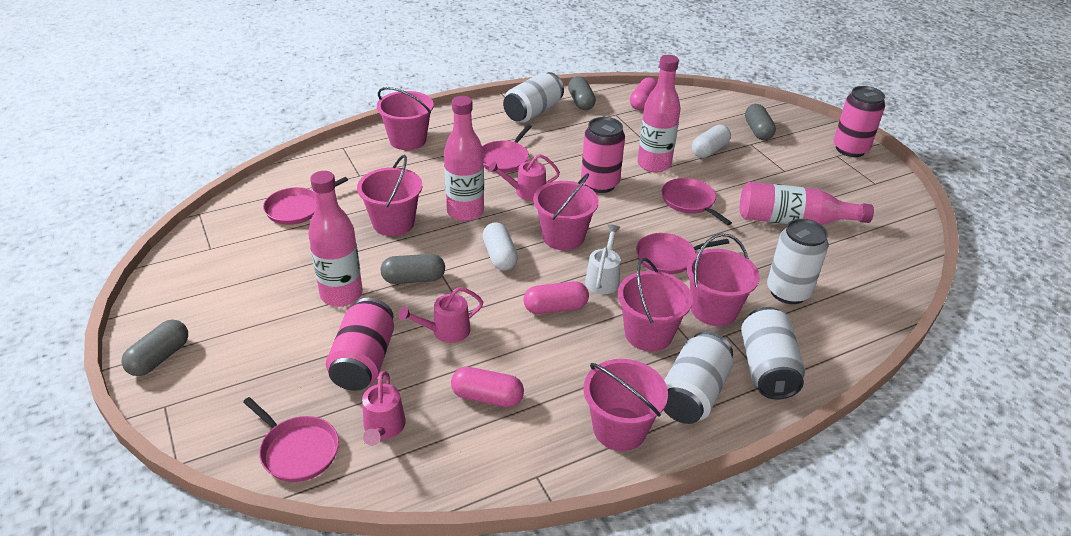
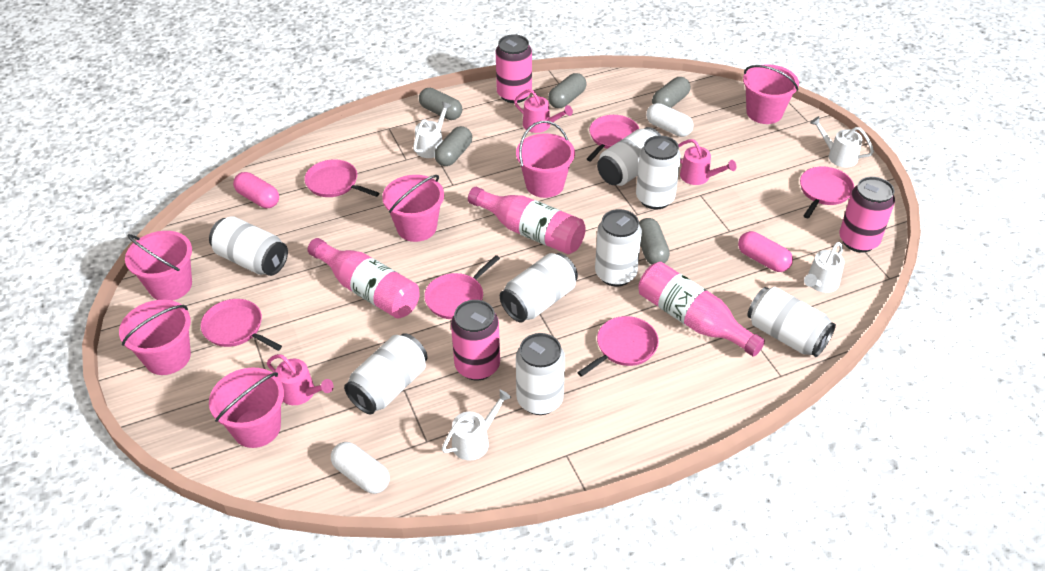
grey capsule: 4 -> 5
pink bottle: 4 -> 3
pink capsule: 3 -> 2
pink pan: 5 -> 6
white can: 4 -> 8
white watering can: 1 -> 4

